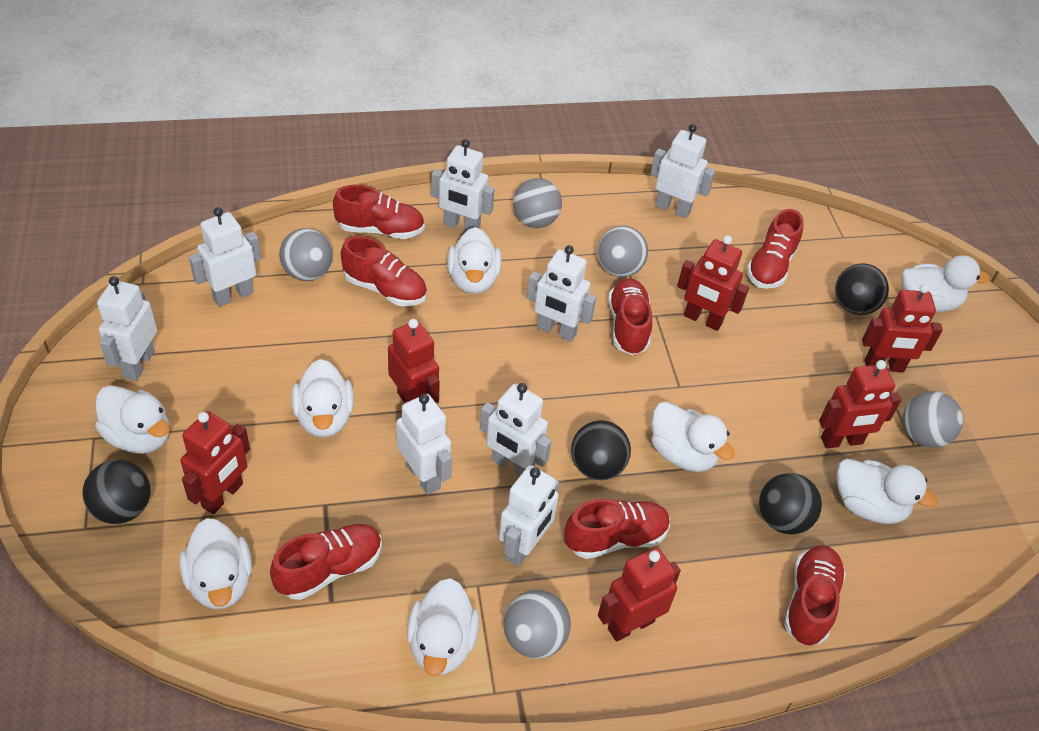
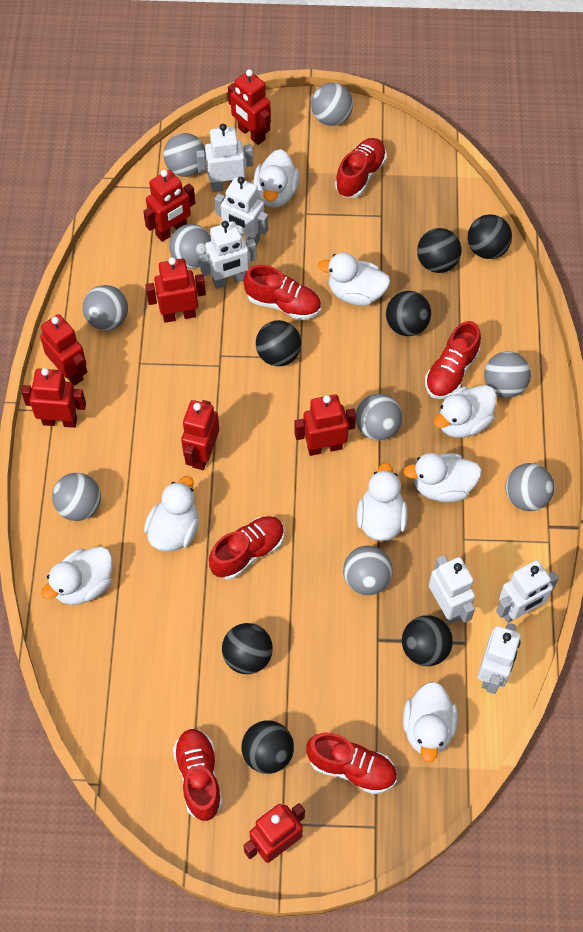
black ball: 4 -> 7
grey ball: 5 -> 9
red robot: 6 -> 8
red shoe: 7 -> 6
white robot: 8 -> 6

